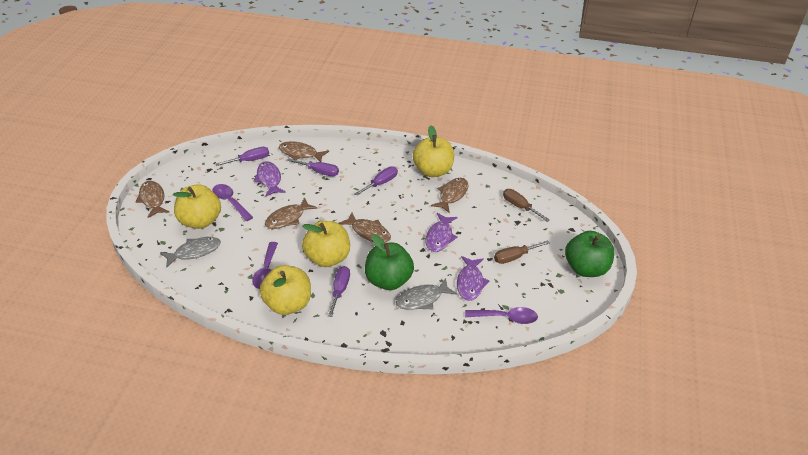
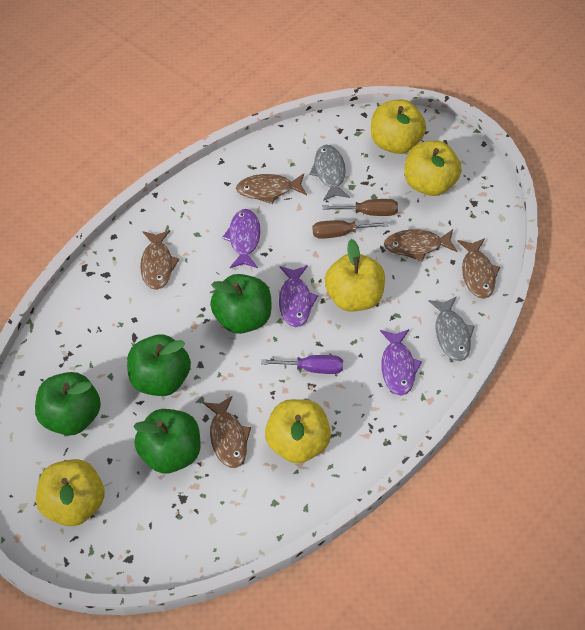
green apple: 2 -> 4
purple screwdriver: 4 -> 1
purple spoon: 3 -> 0
yellow apple: 4 -> 5

